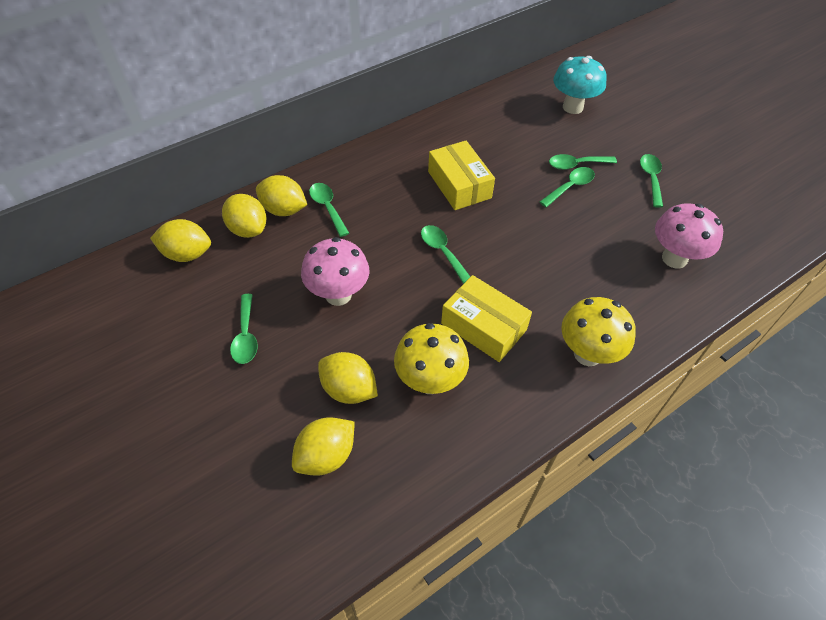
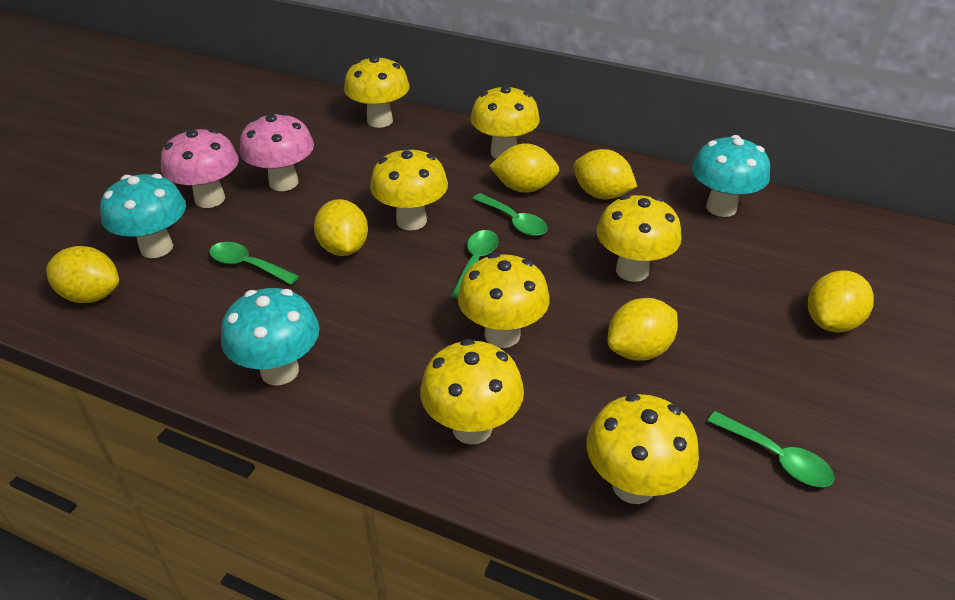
green spoon: 6 -> 4
turquoise mushroom: 1 -> 3
yellow box: 2 -> 0
yellow lemon: 5 -> 6
yellow mushroom: 2 -> 7

